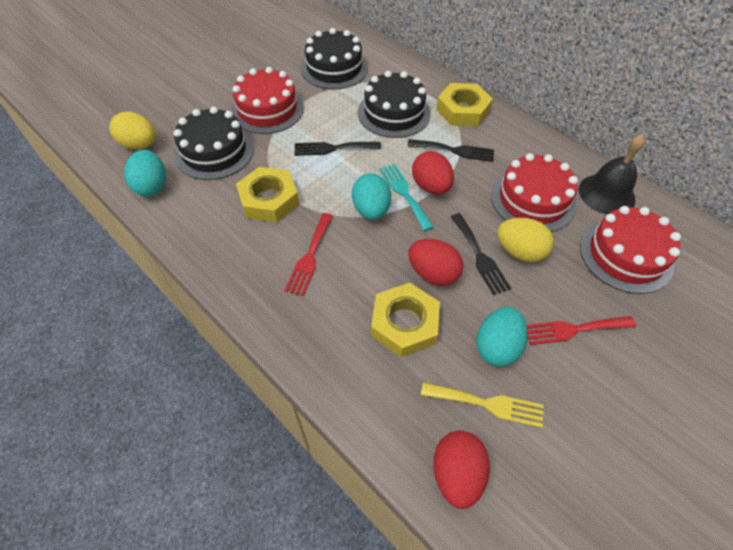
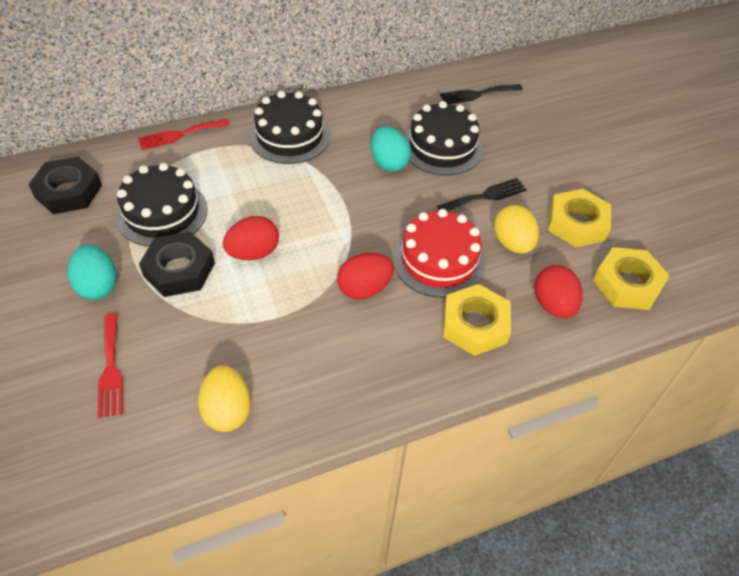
black bell: 1 -> 0
black fork: 3 -> 2
black nut: 0 -> 2
red cake: 3 -> 1
turquoise egg: 3 -> 2
turquoise fork: 1 -> 0
yellow fork: 1 -> 0

